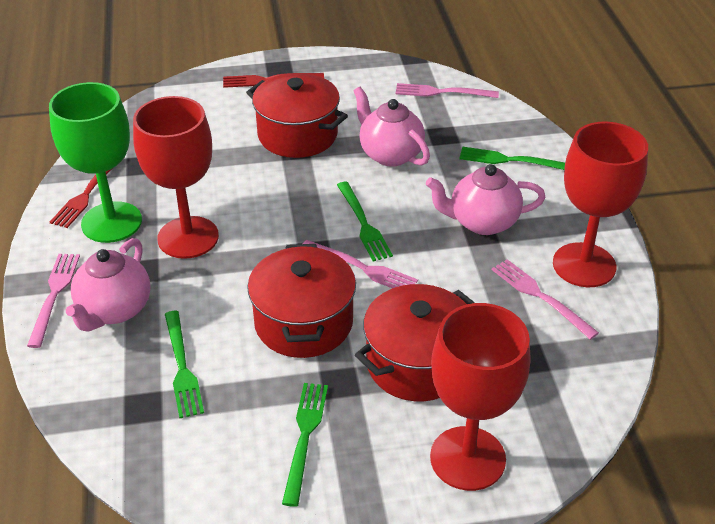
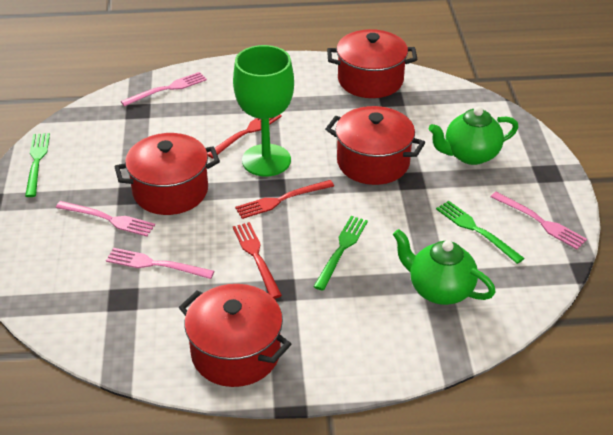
green fork: 4 -> 3
green teapot: 0 -> 2
pink teapot: 3 -> 0
red fork: 2 -> 3
red goblet: 3 -> 0
red pot: 3 -> 4

